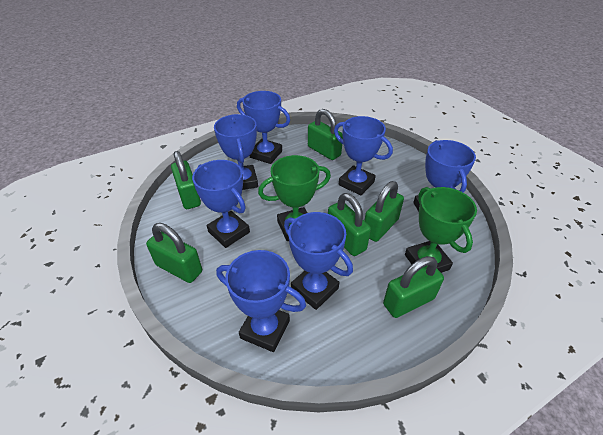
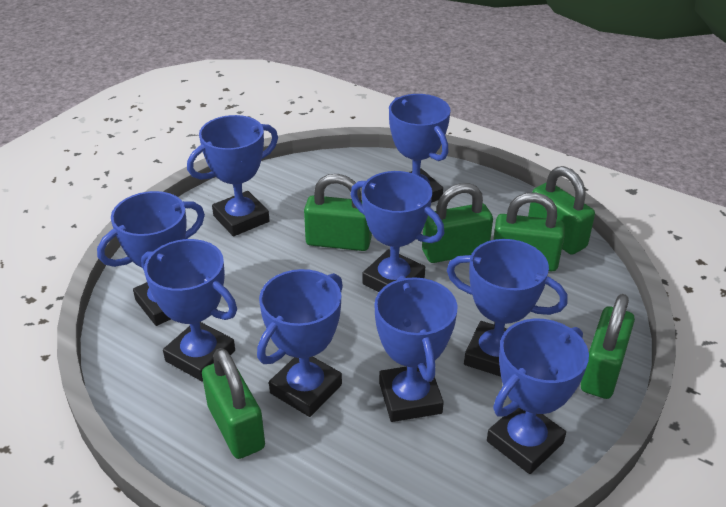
blue trophy: 7 -> 9
green trophy: 2 -> 0

